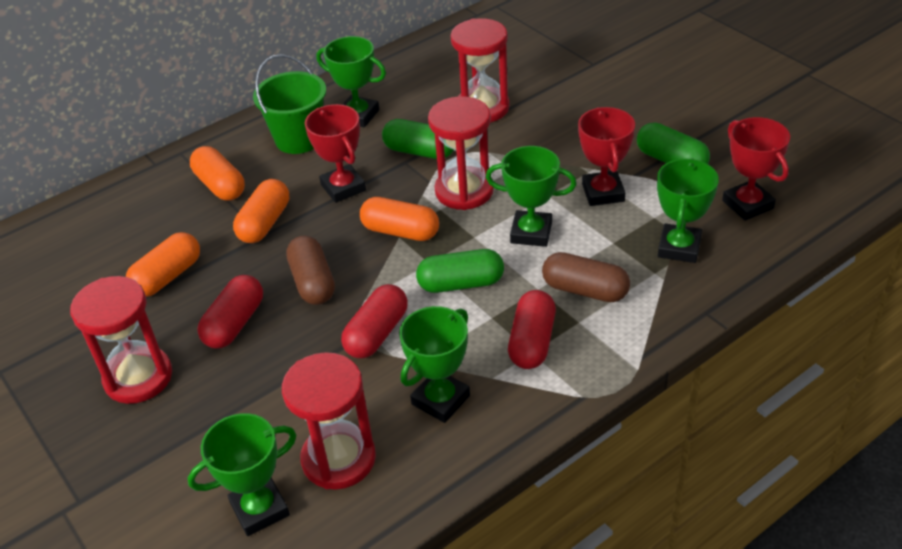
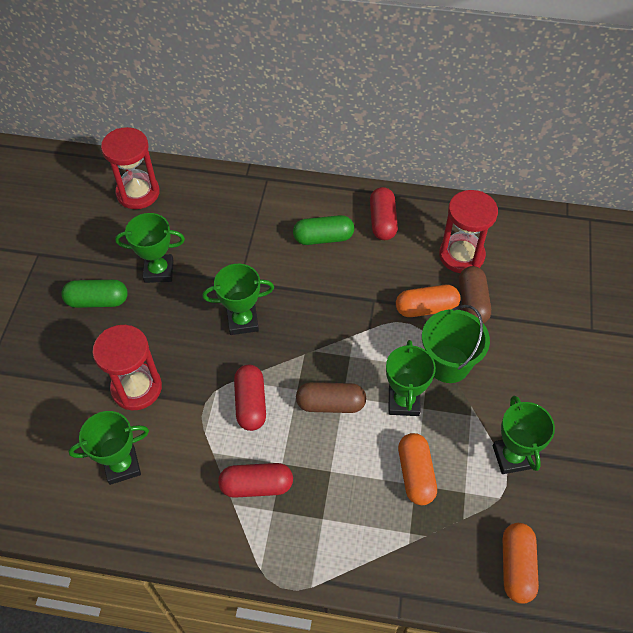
green capsule: 3 -> 2
orange capsule: 4 -> 3
red hourglass: 4 -> 3
red trophy: 3 -> 0

